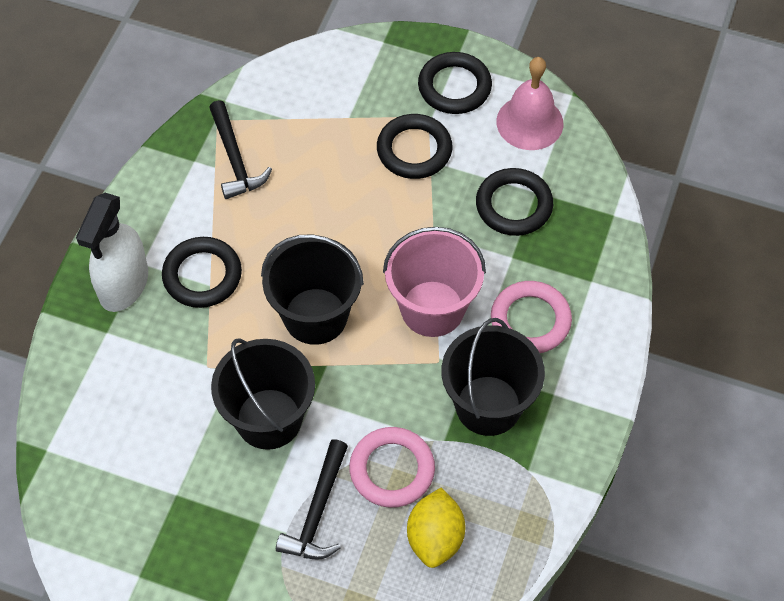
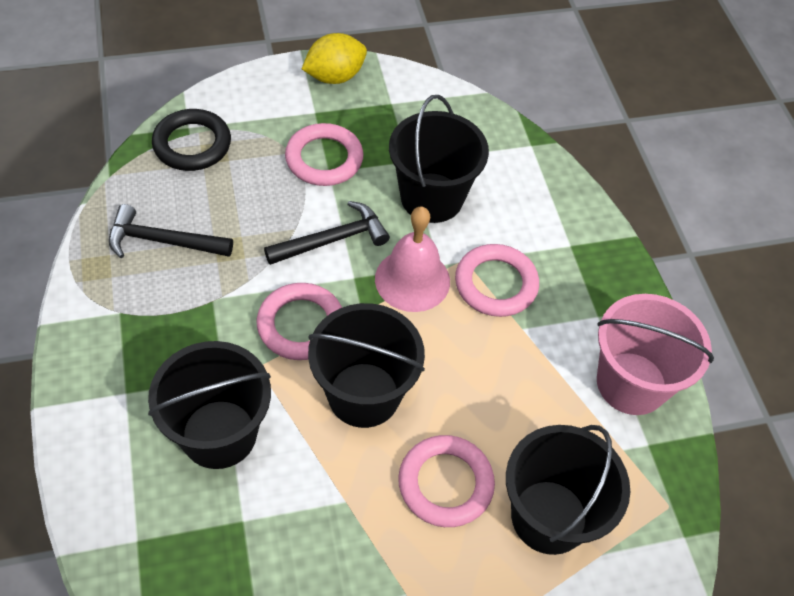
black bucket: 3 -> 4
black ring: 4 -> 1
pink ring: 2 -> 4
white spray bottle: 1 -> 0

